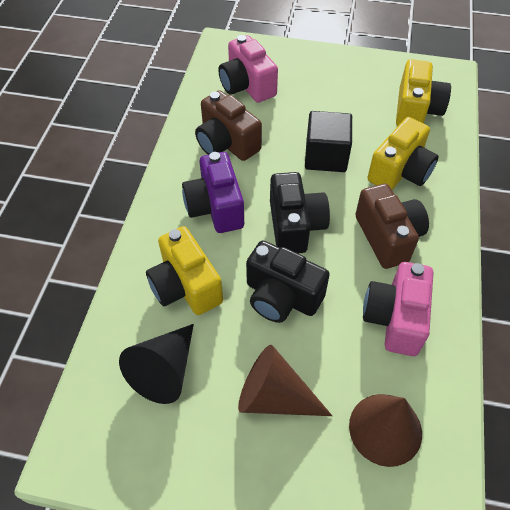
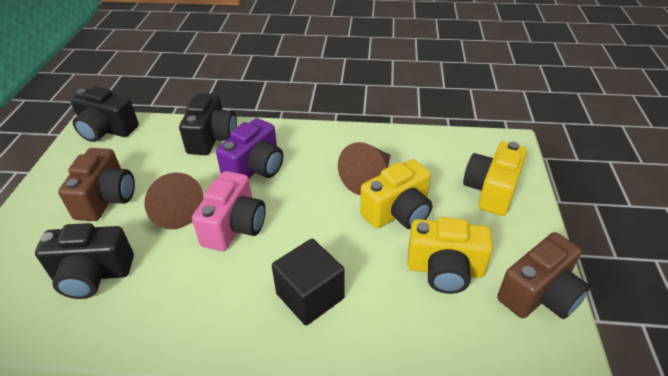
black camera: 2 -> 3
black cone: 1 -> 0
pink camera: 2 -> 1

